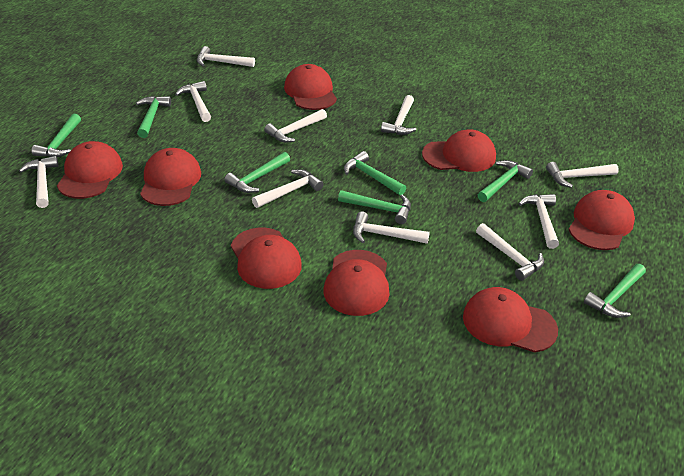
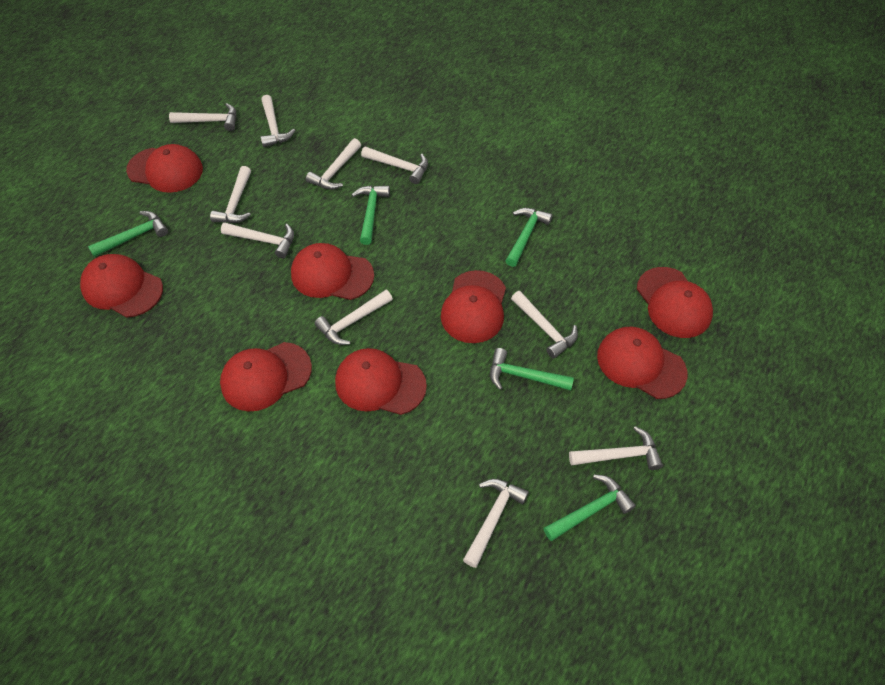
green hammer: 7 -> 5

